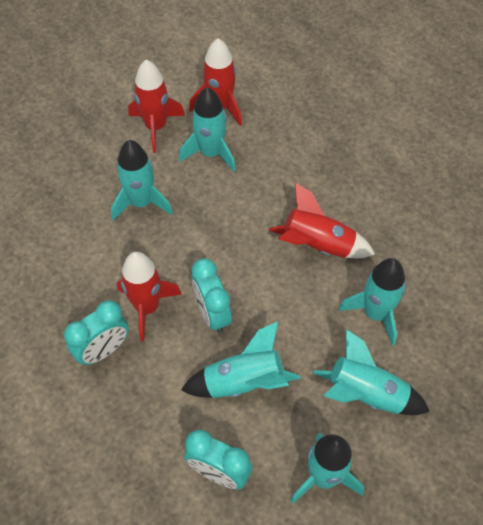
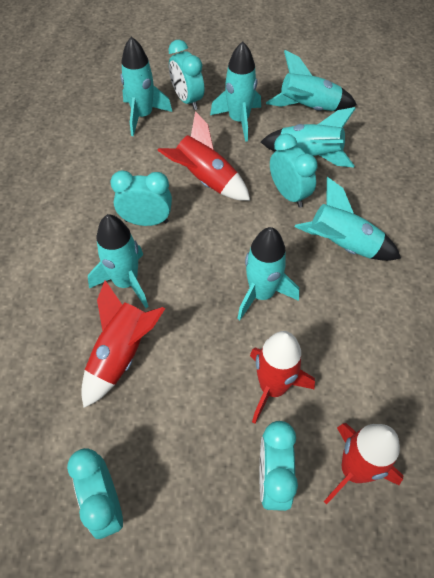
turquoise clock: 3 -> 5
turquoise rocket: 6 -> 7

